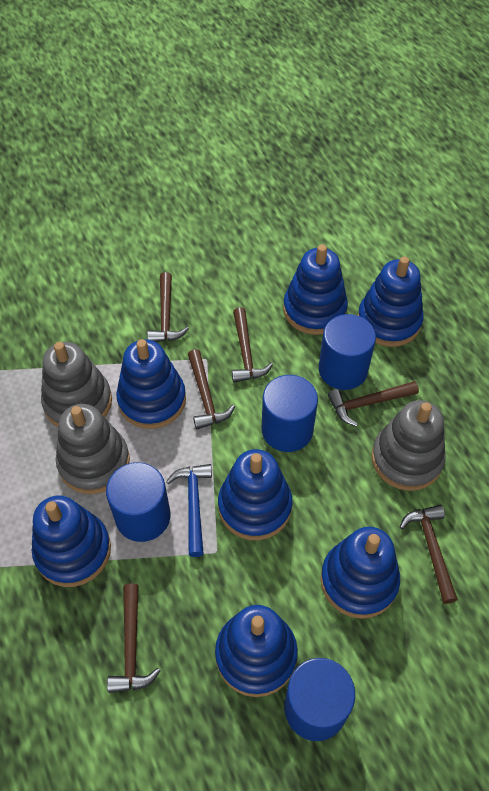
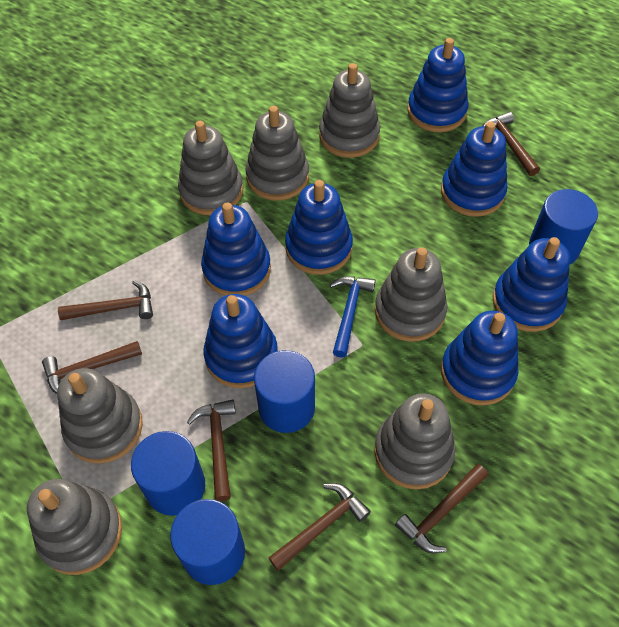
grey stacking toy: 3 -> 7

